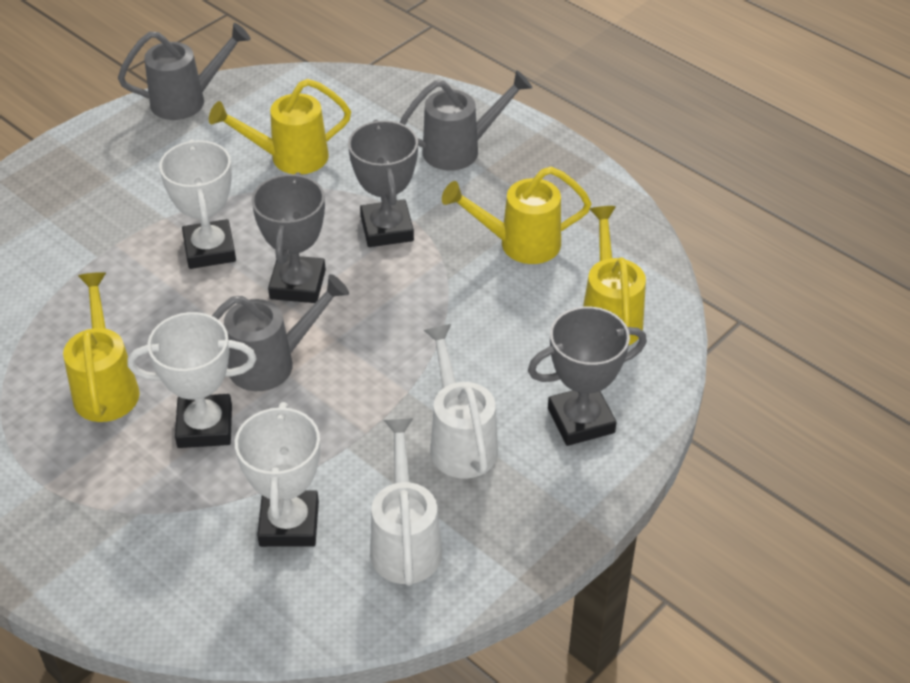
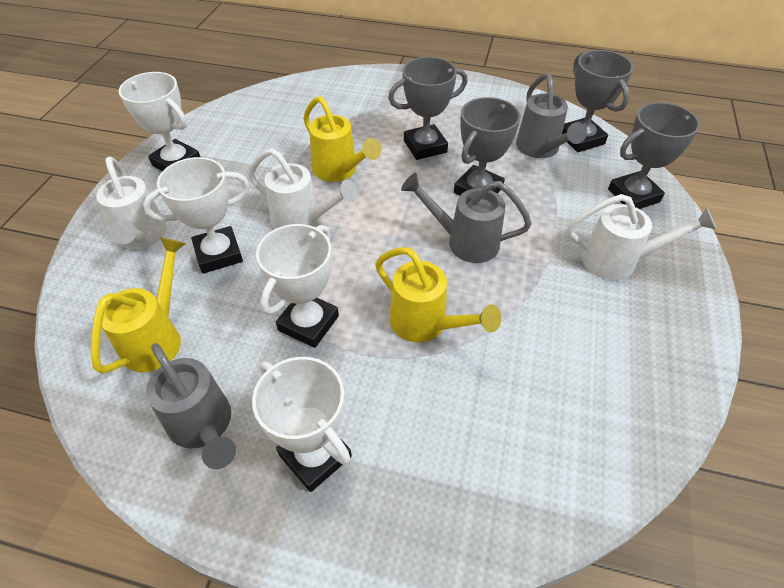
grey trophy: 3 -> 4
white trophy: 3 -> 4
white watering can: 2 -> 3
yellow watering can: 4 -> 3

